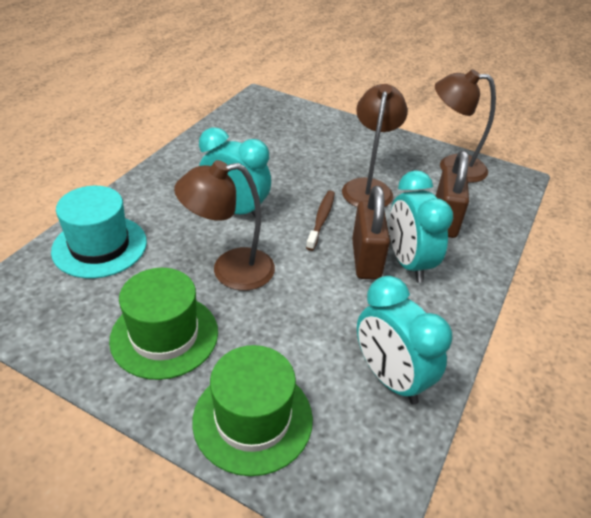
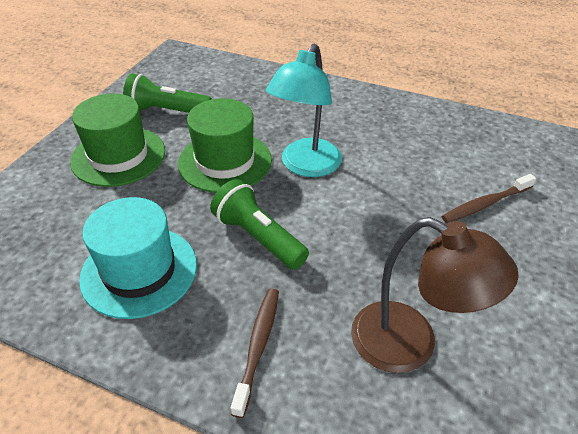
brown lamp: 3 -> 1
brown padlock: 2 -> 0
brown toothbrush: 1 -> 2
green flashlight: 0 -> 2
turquoise clock: 3 -> 0
turquoise lamp: 0 -> 1

